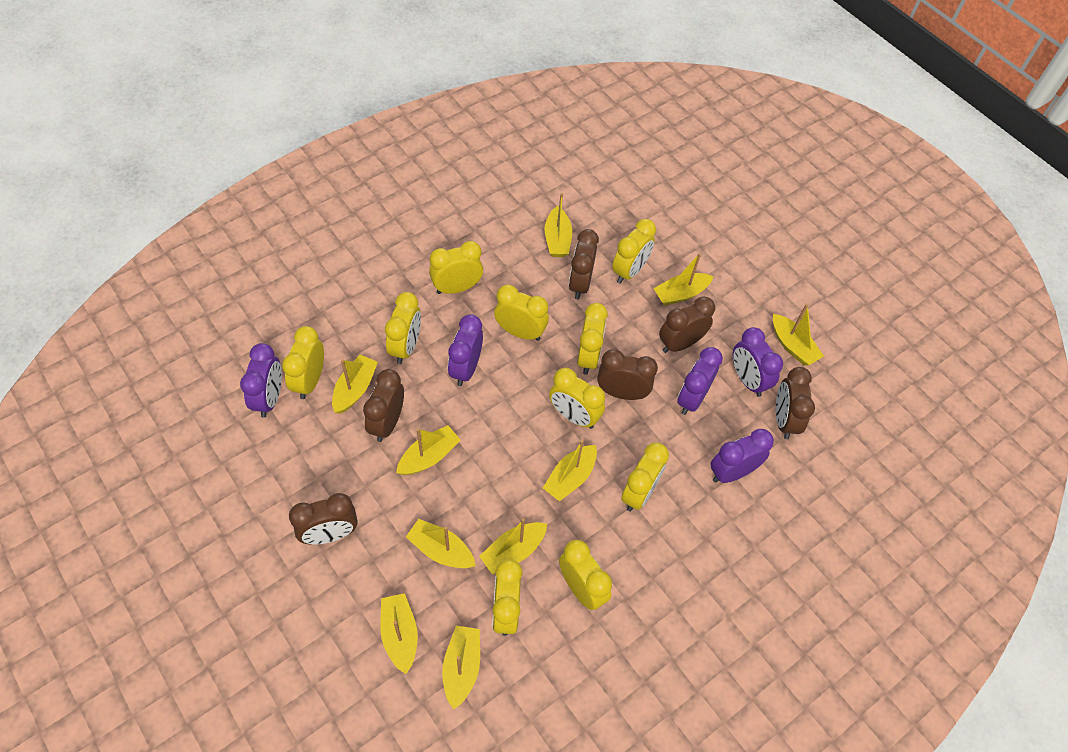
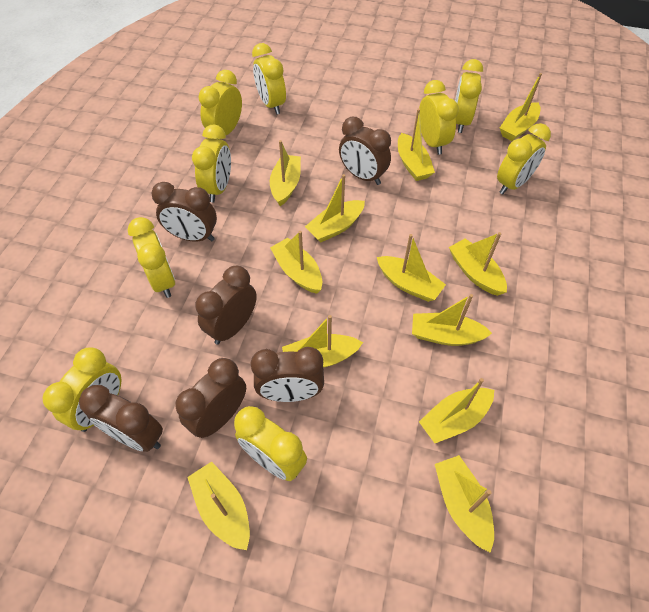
purple clock: 5 -> 0
yellow boat: 10 -> 12
yellow clock: 10 -> 9

